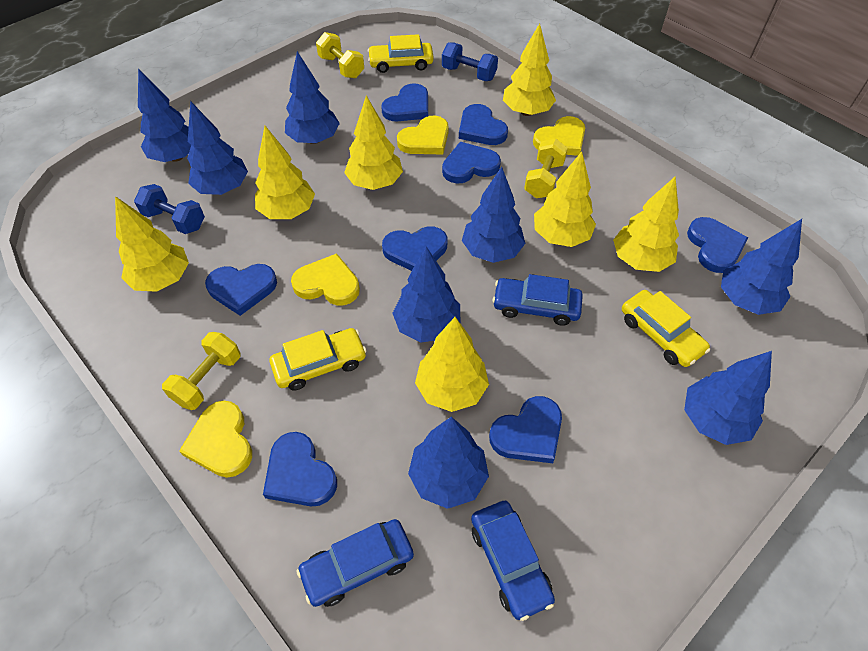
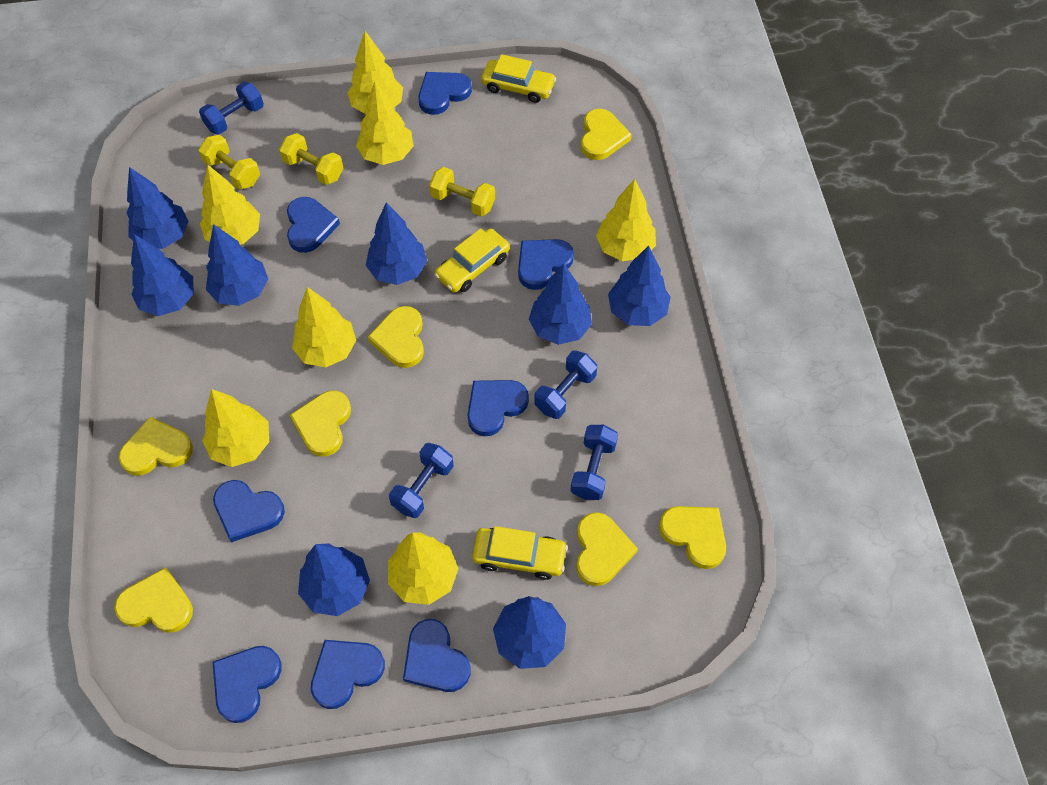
blue car: 3 -> 0
blue dumbbell: 2 -> 4
yellow heart: 4 -> 7

